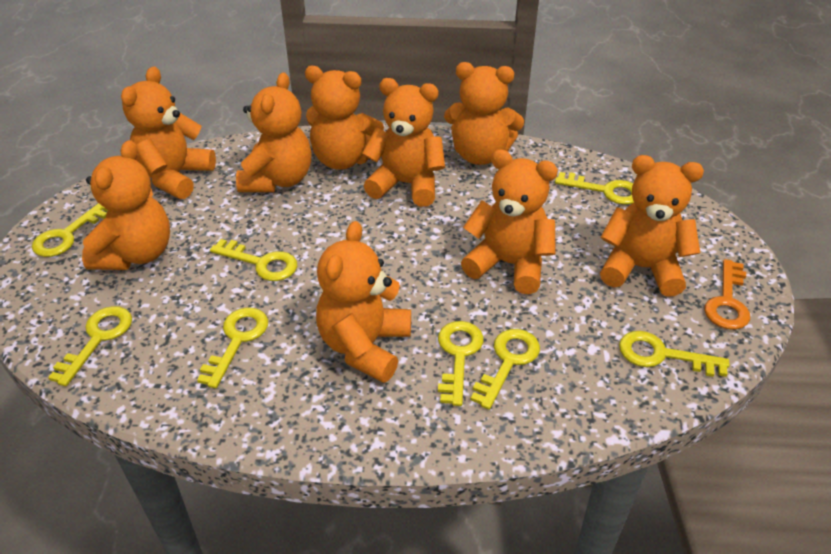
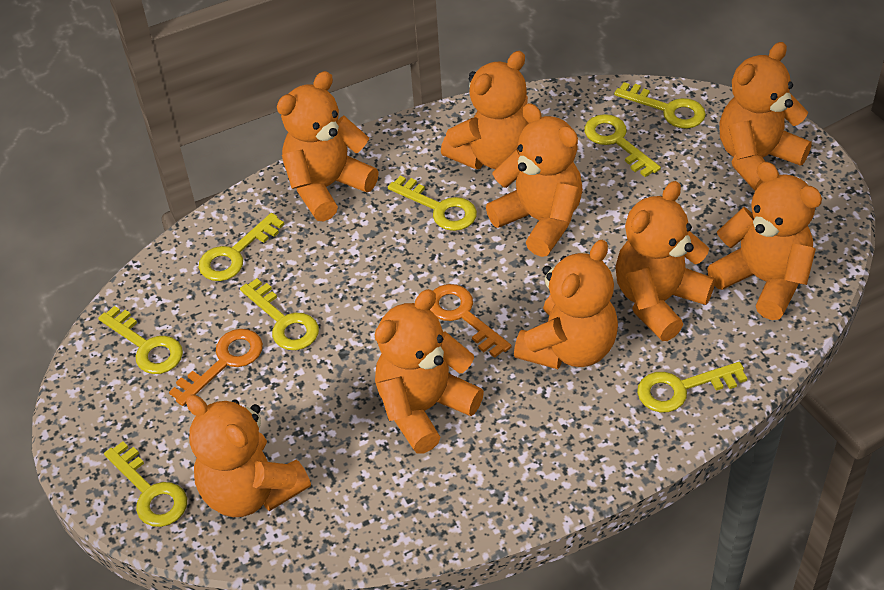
orange key: 1 -> 2

